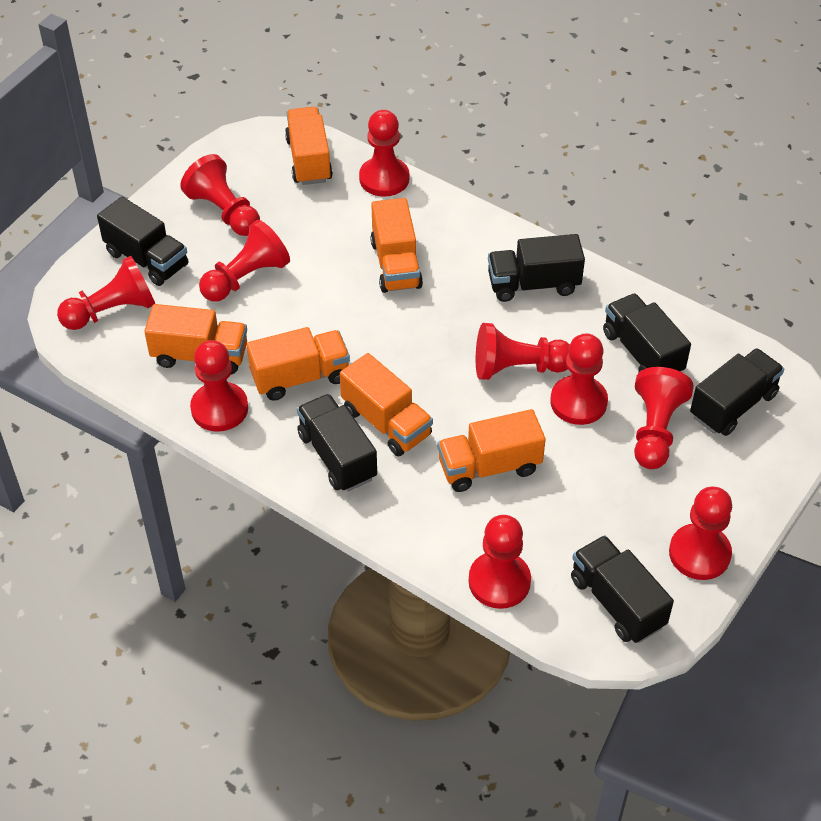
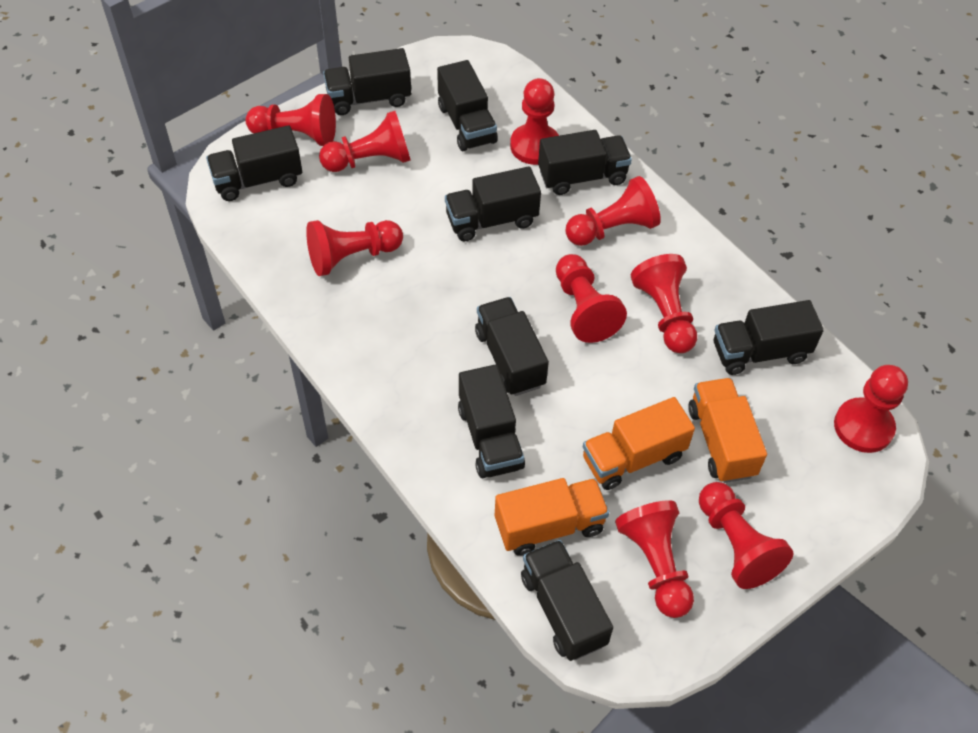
black truck: 6 -> 9
orange truck: 6 -> 3

